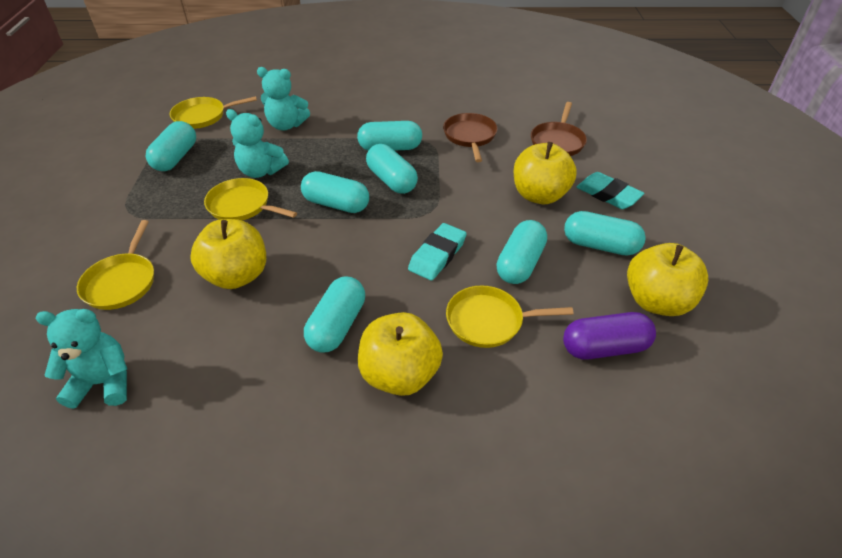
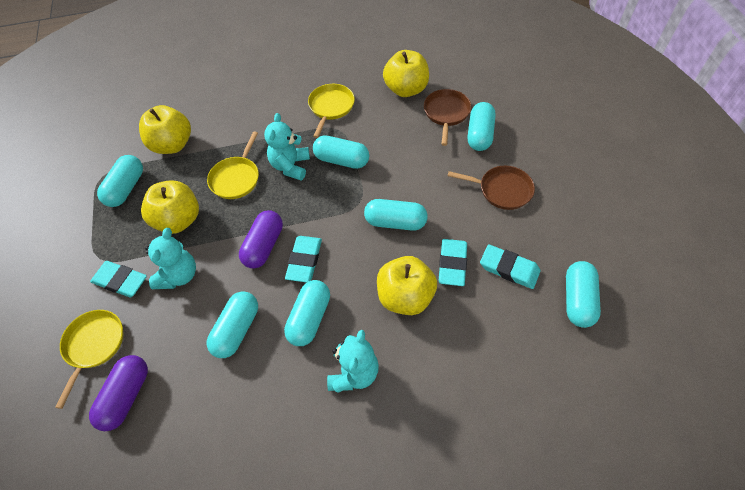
purple capsule: 1 -> 2
turquoise eraser: 2 -> 4
yellow pan: 4 -> 3

